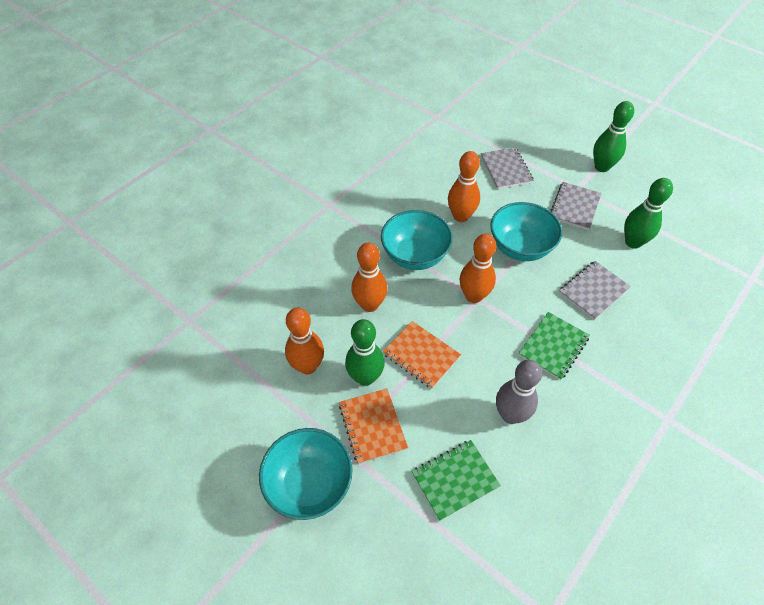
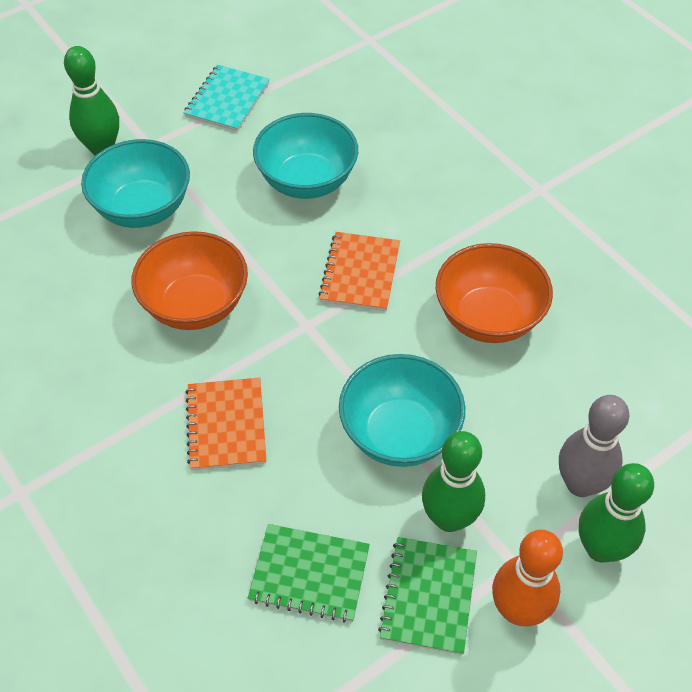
grey notebook: 3 -> 0
orange bowl: 0 -> 2
orange bowling pin: 4 -> 1
turquoise notebook: 0 -> 1

